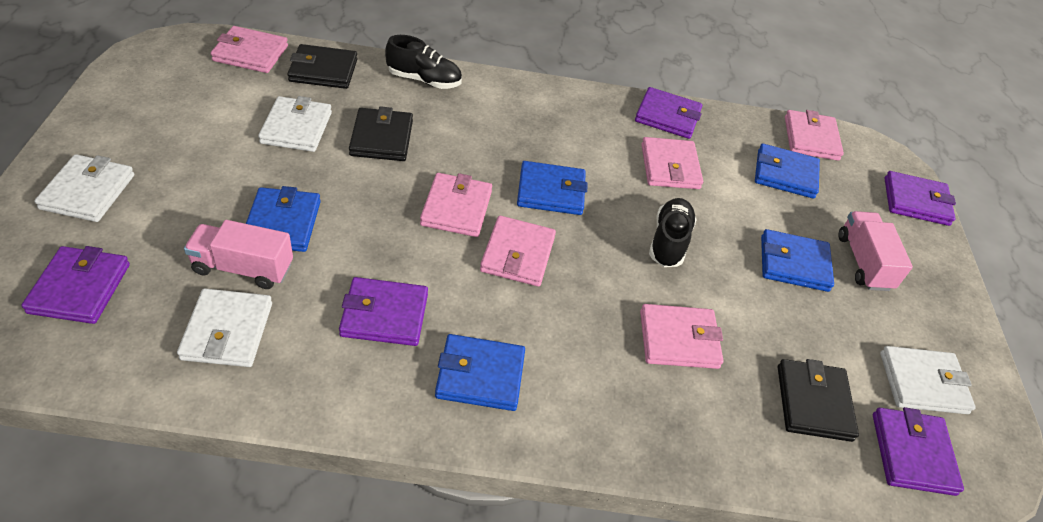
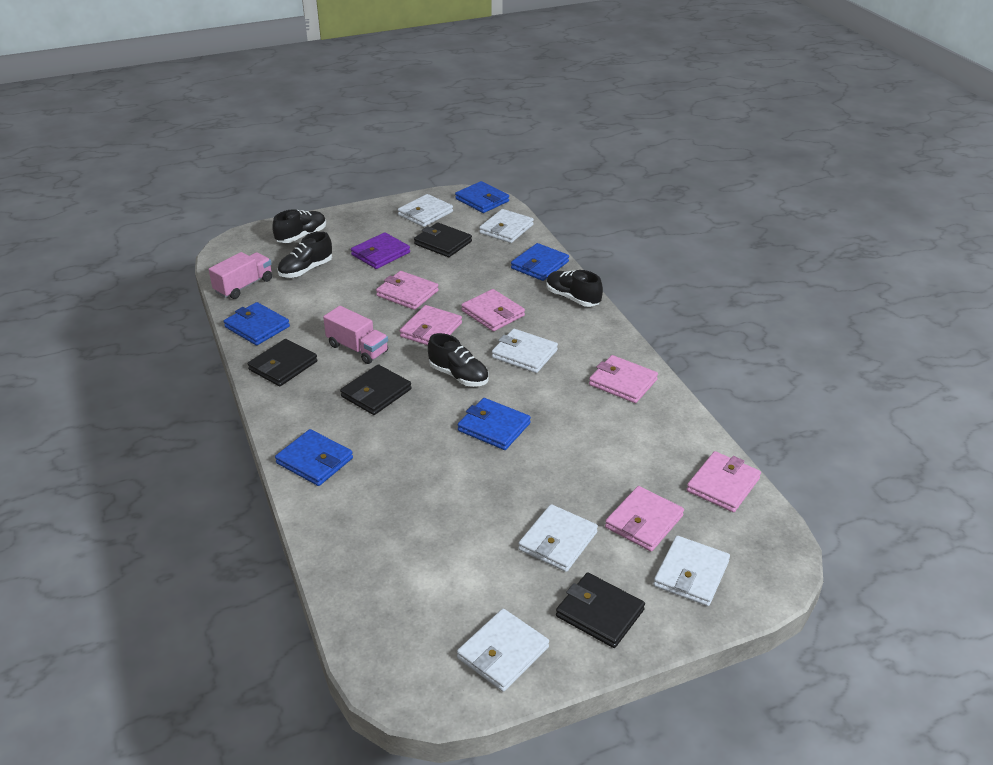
black shoe: 2 -> 4
black wallet: 3 -> 4
purple wallet: 5 -> 1
white wallet: 4 -> 6

